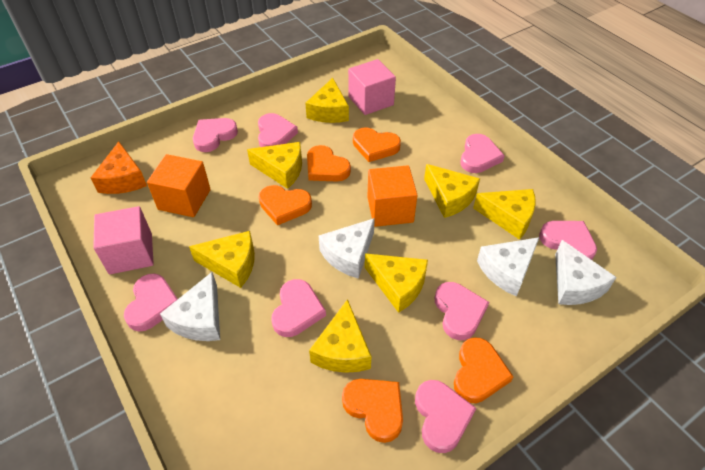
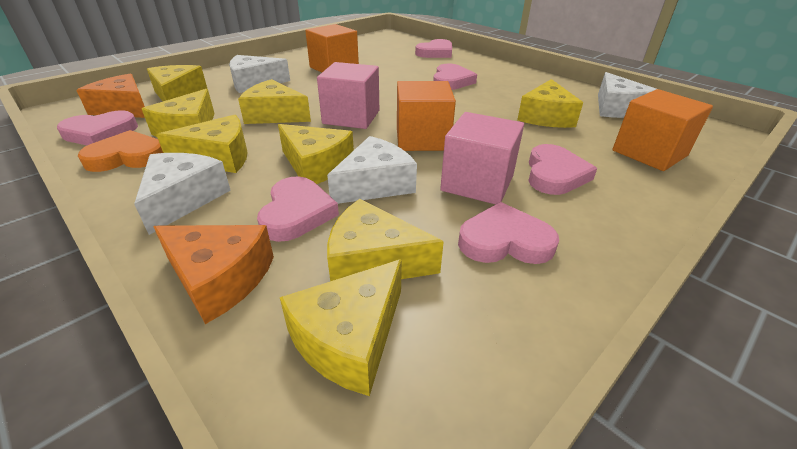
orange cheese: 1 -> 2
orange cube: 2 -> 3
orange heart: 5 -> 1
pink heart: 8 -> 6
yellow cheese: 7 -> 8

